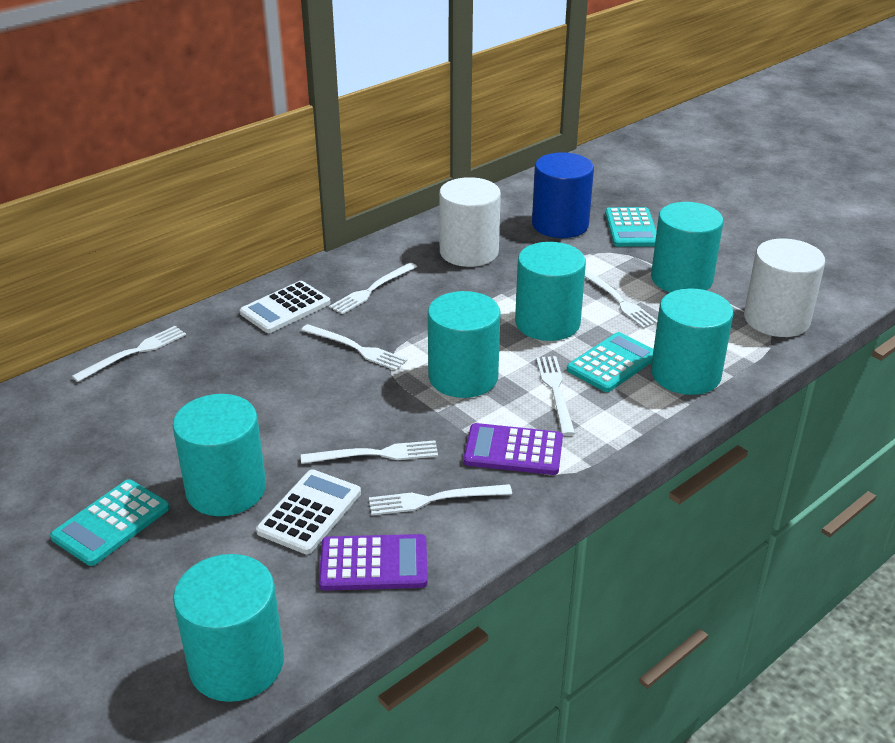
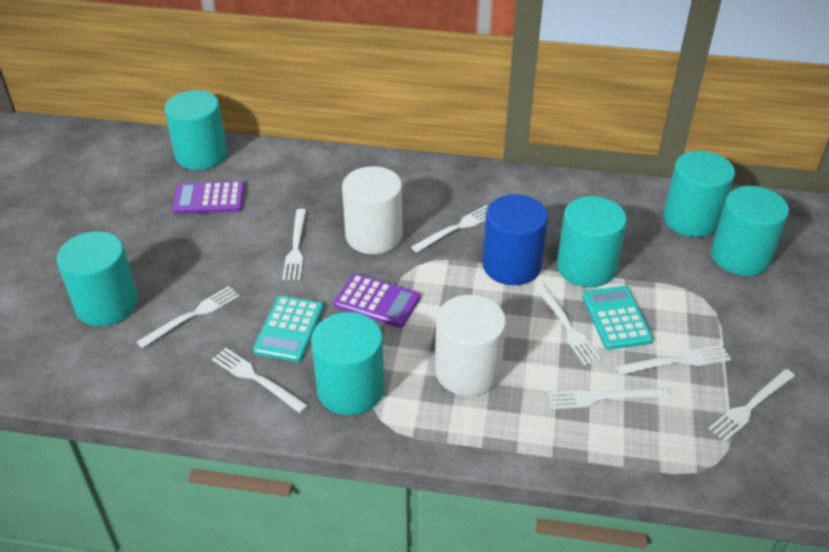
turquoise calculator: 3 -> 2
white calculator: 2 -> 0
white fork: 7 -> 8

